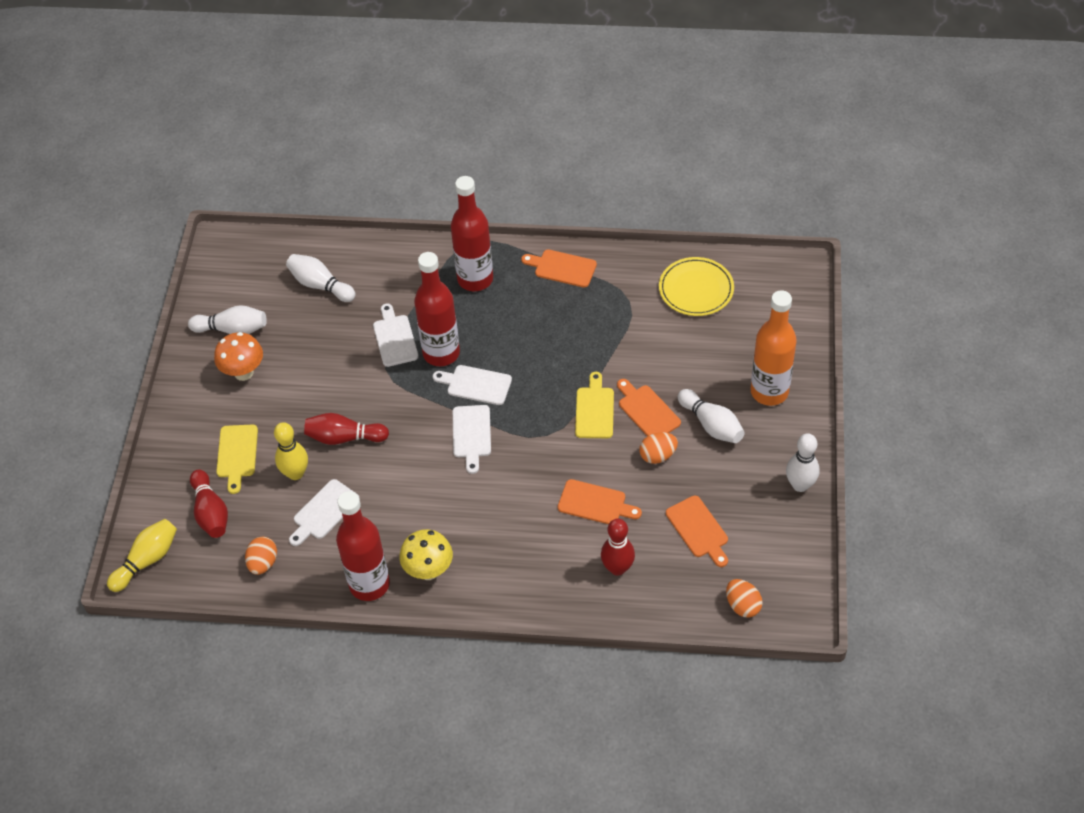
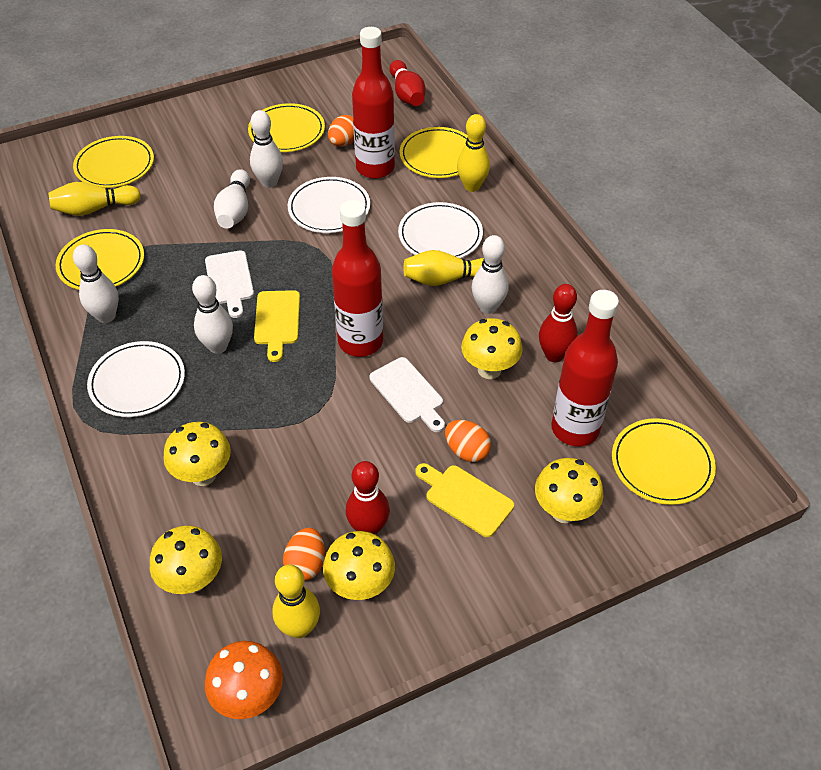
orange bottle: 1 -> 0
orange cutting board: 4 -> 0
white bowling pin: 4 -> 5
white cutting board: 4 -> 2
white plate: 0 -> 3
yellow bowling pin: 2 -> 4
yellow mushroom: 1 -> 5
yellow plate: 1 -> 5

